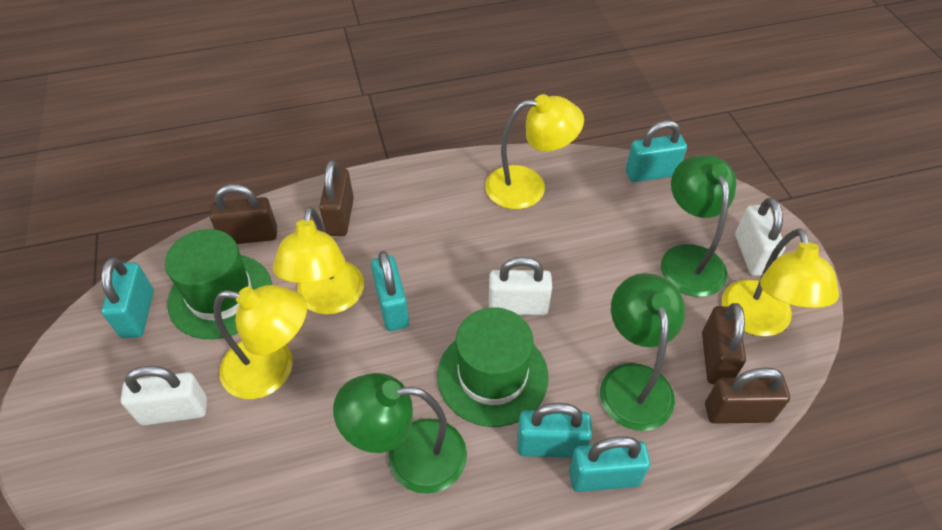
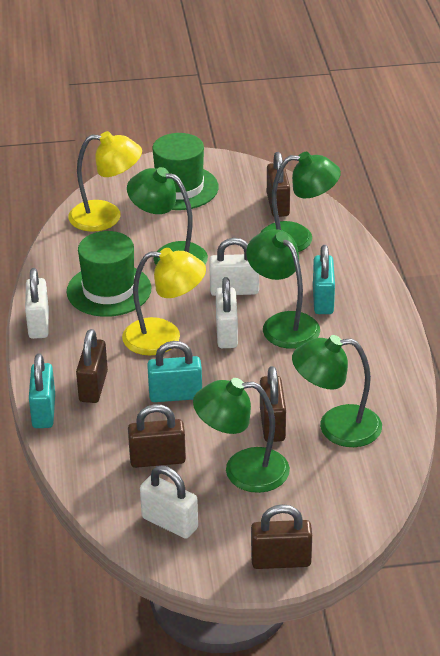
brown padlock: 4 -> 5
green lamp: 3 -> 5
turquoise padlock: 5 -> 3
white padlock: 3 -> 4
yellow lamp: 4 -> 2

